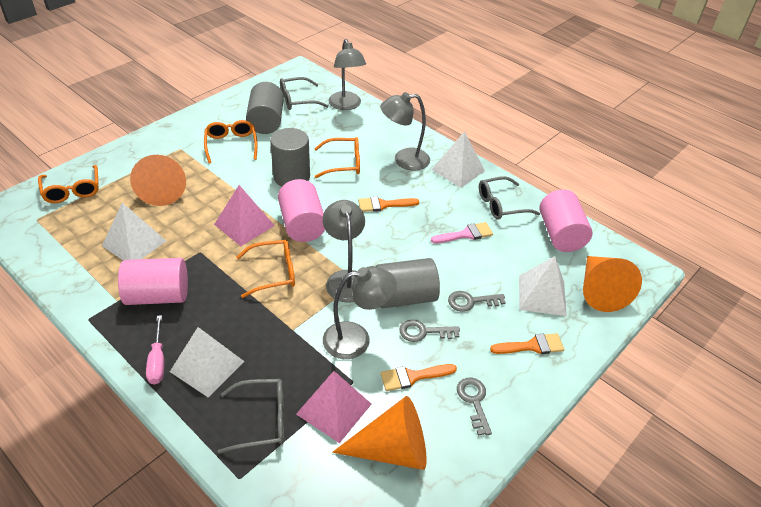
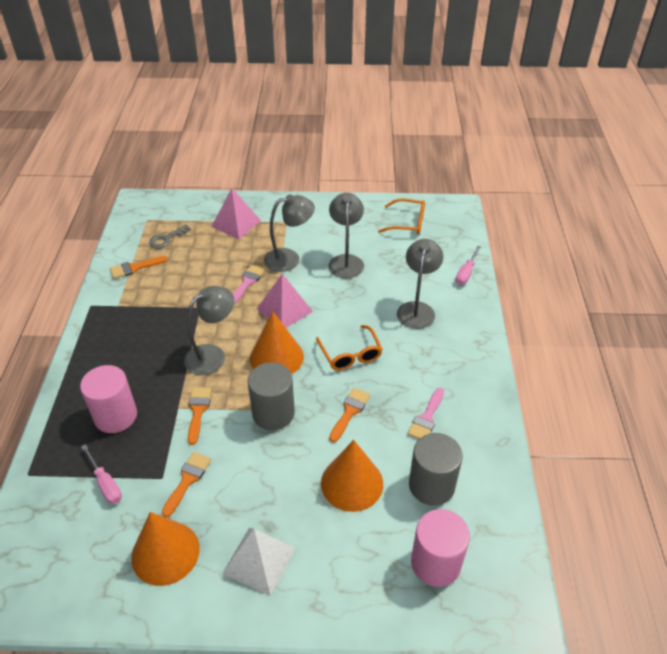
grey cylinder: 3 -> 2
grey glasses: 3 -> 0
grey key: 3 -> 1
orange brush: 3 -> 4
orange glasses: 4 -> 2
pink brush: 1 -> 2
pink cylinder: 3 -> 2
pink screwdriver: 1 -> 2
white pyramid: 4 -> 1

